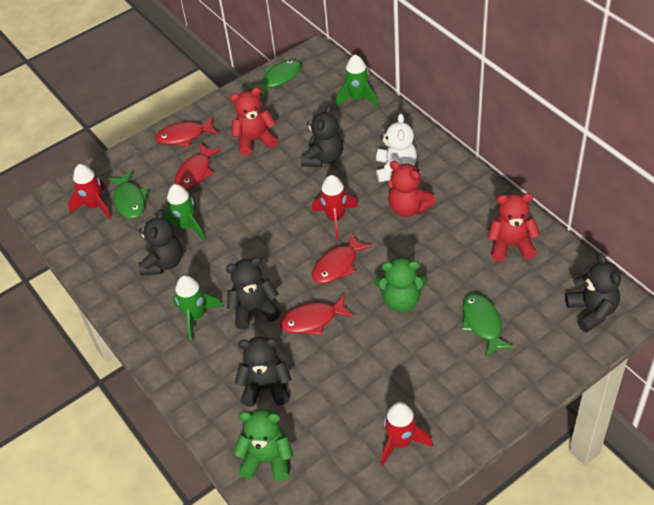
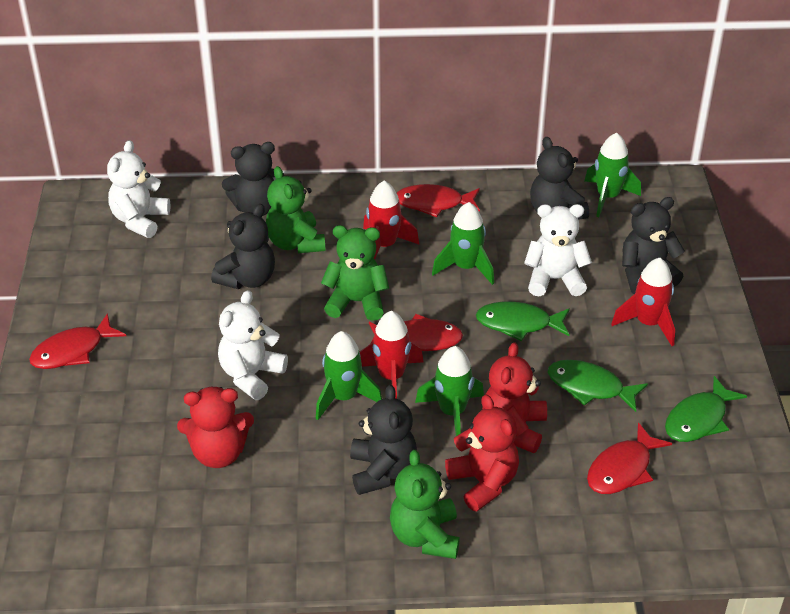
green rocket: 3 -> 4
green teddy bear: 2 -> 3
white teddy bear: 1 -> 3

